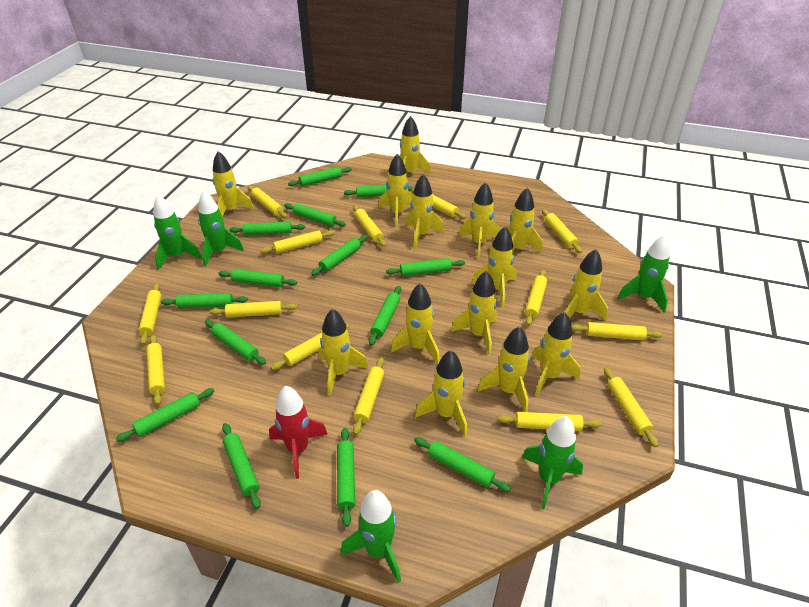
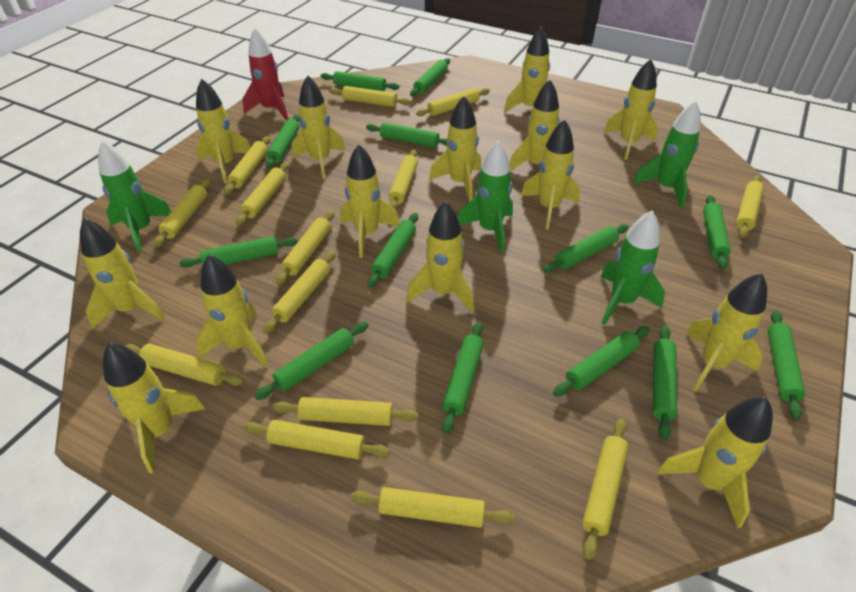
green rocket: 5 -> 4
green rolling pin: 14 -> 13

